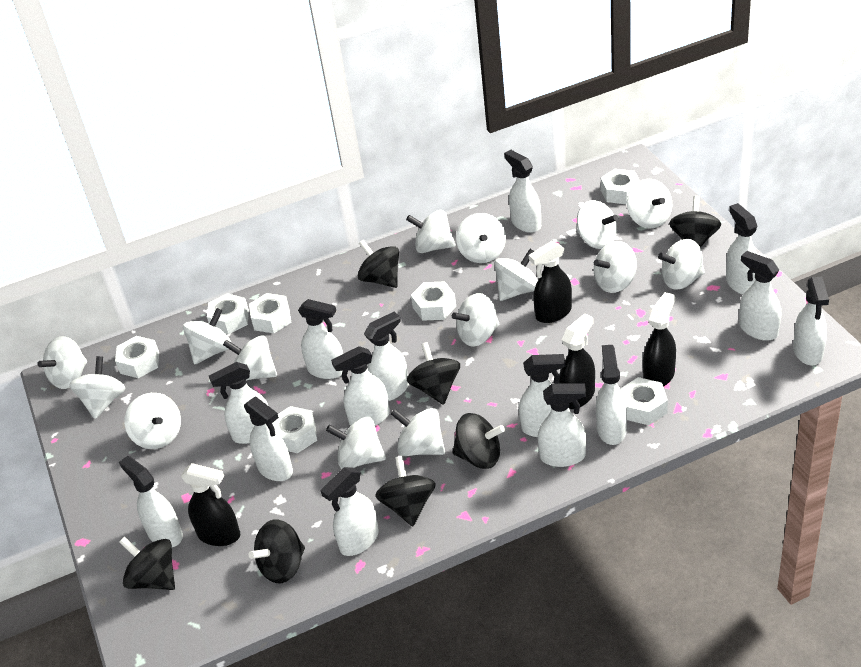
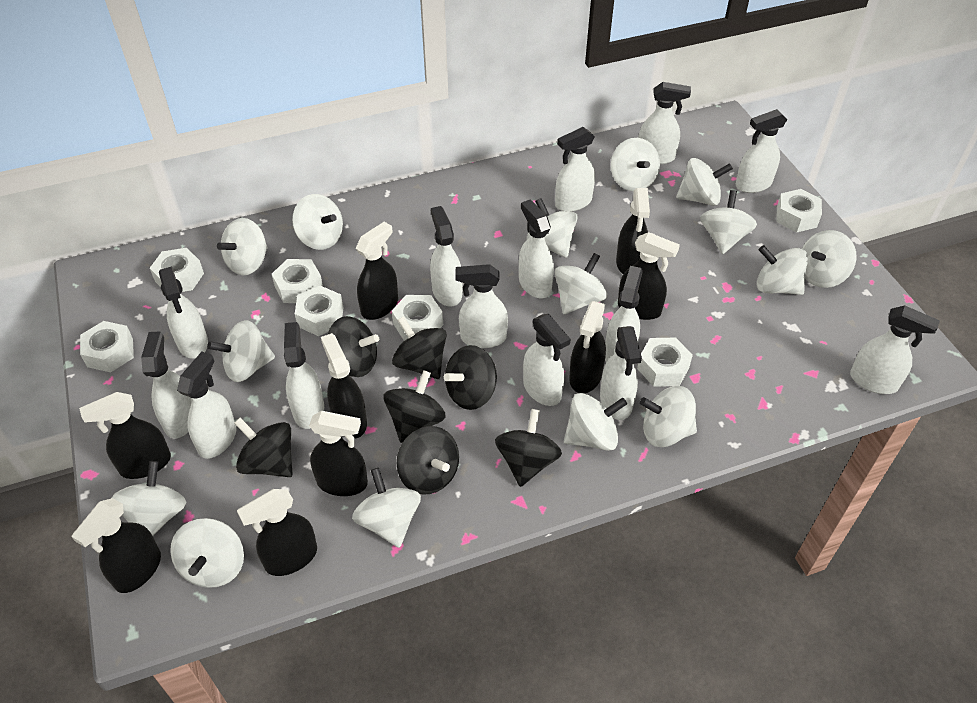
black spray bottle: 4 -> 9

